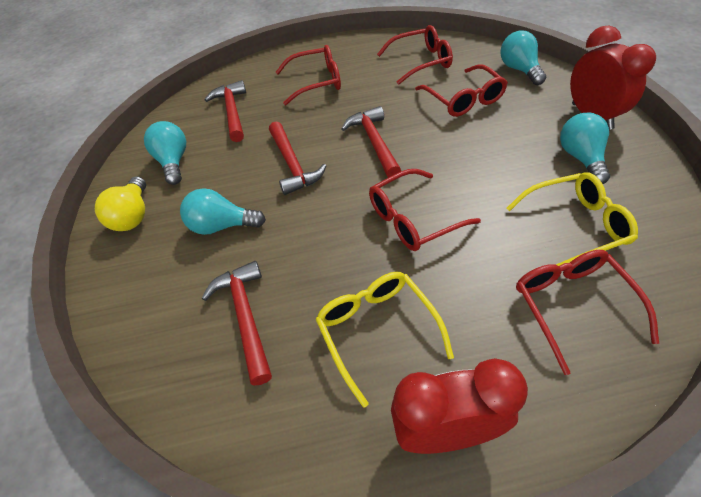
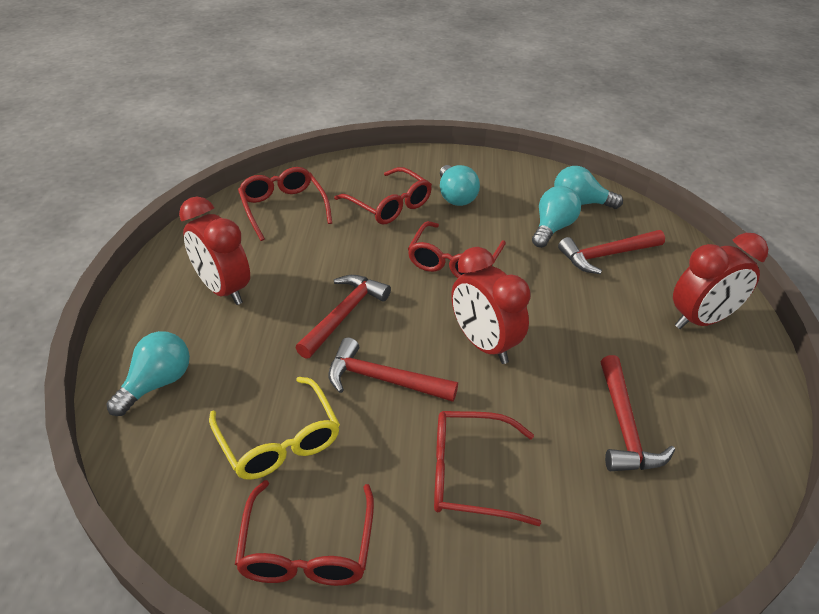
red clock: 2 -> 3
yellow glasses: 2 -> 1
yellow light bulb: 1 -> 0

